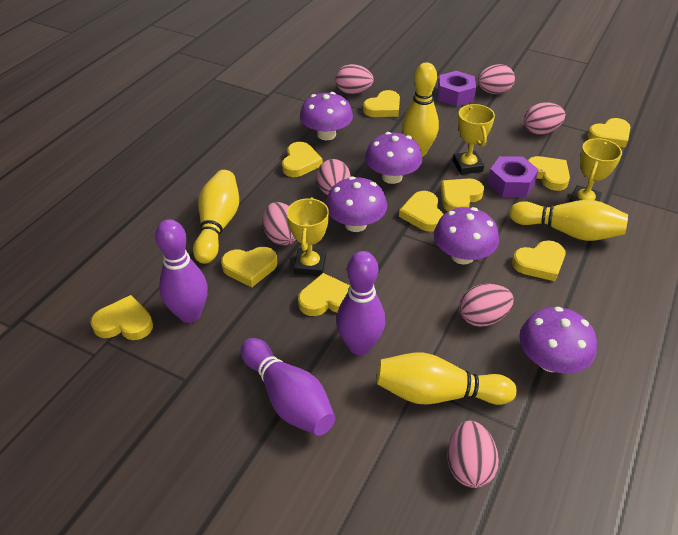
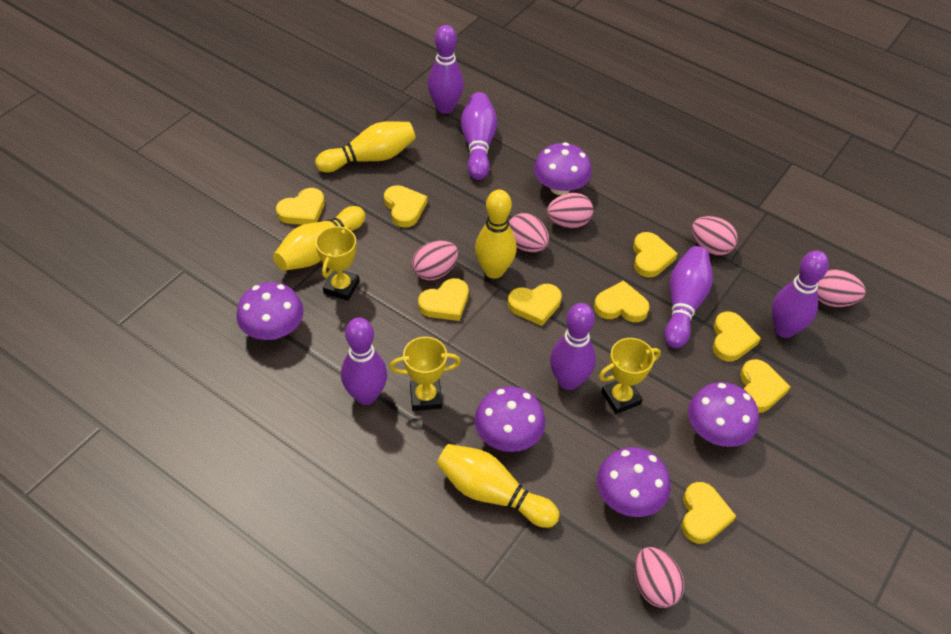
pink egg: 7 -> 6
purple bowling pin: 3 -> 6
purple nut: 2 -> 0
yellow heart: 10 -> 9

